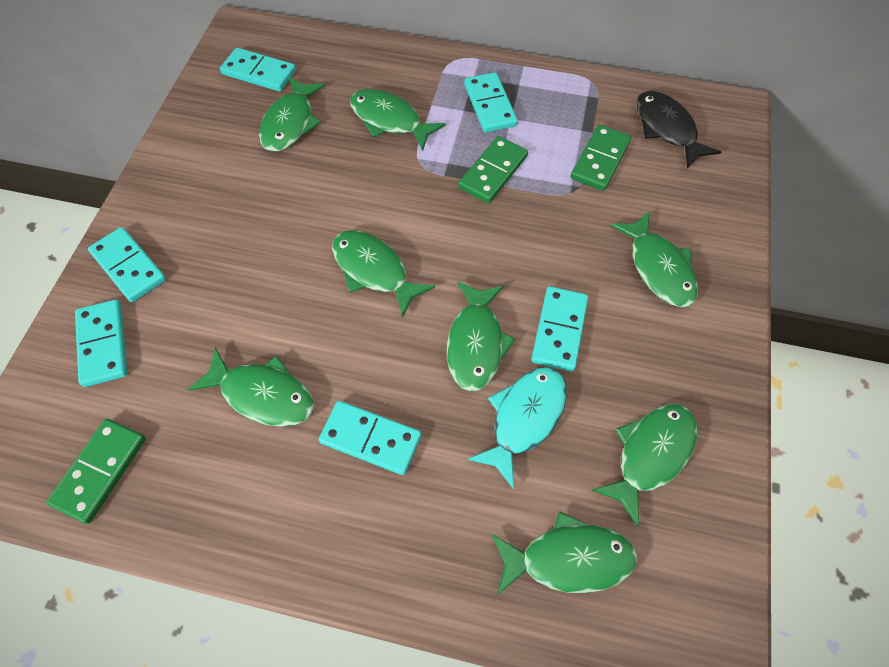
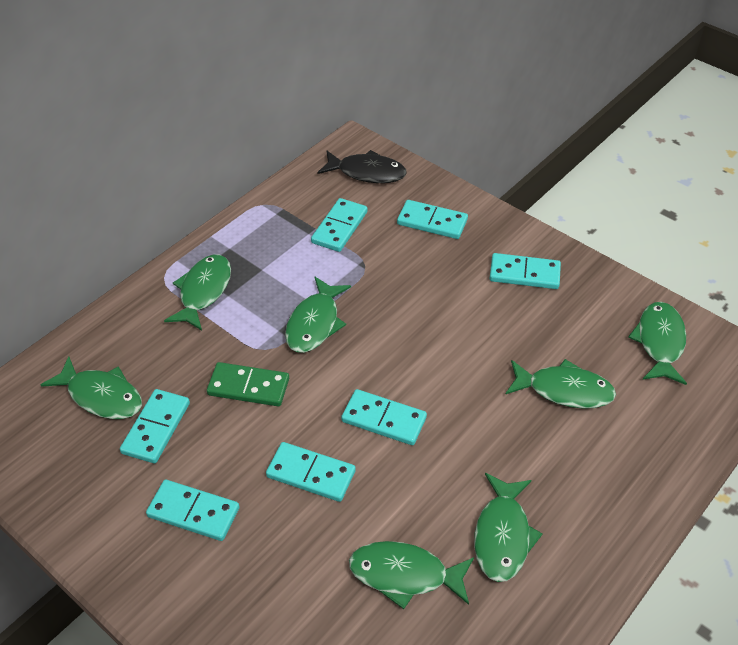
green domino: 3 -> 1
green fish: 8 -> 7
turquoise domino: 6 -> 7
turquoise fish: 1 -> 0

